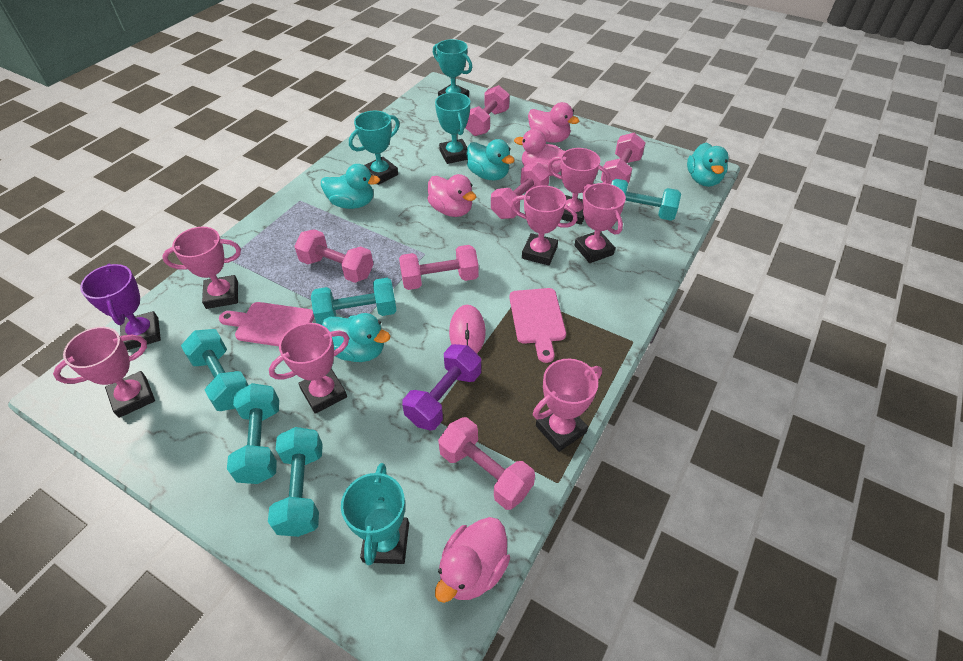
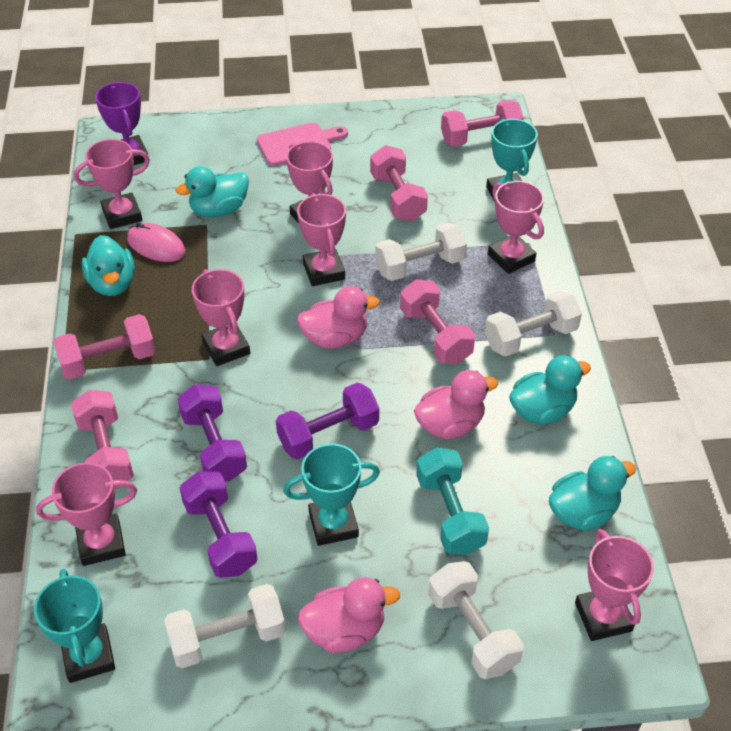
pink cutting board: 2 -> 1
pink duck: 4 -> 3
pink dumbbell: 6 -> 5
purple dumbbell: 1 -> 3
turquoise dumbbell: 5 -> 1
turquoise trophy: 4 -> 3
white dumbbell: 0 -> 4

